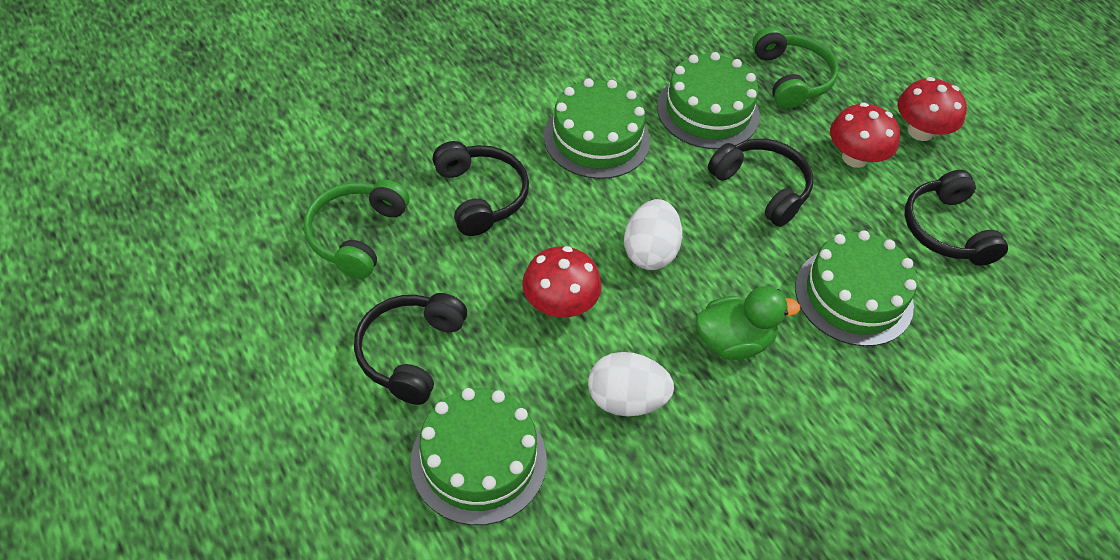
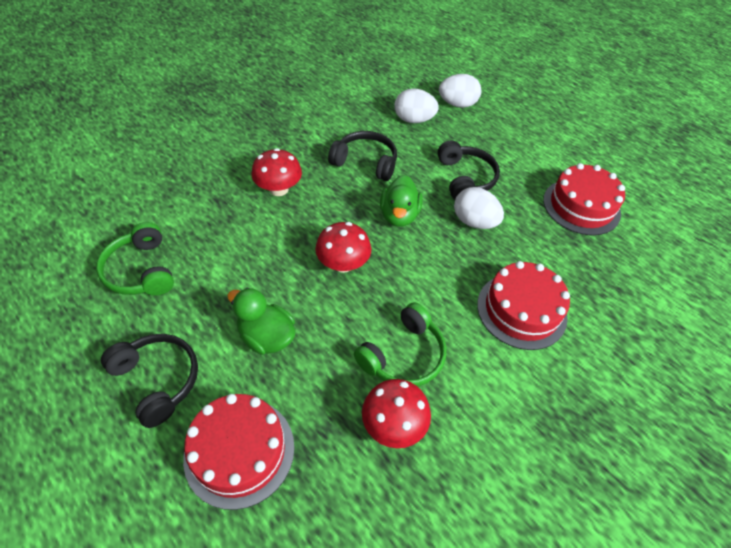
black headphones: 4 -> 3
green cake: 4 -> 0
green duck: 1 -> 2
red cake: 0 -> 3
white egg: 2 -> 3

